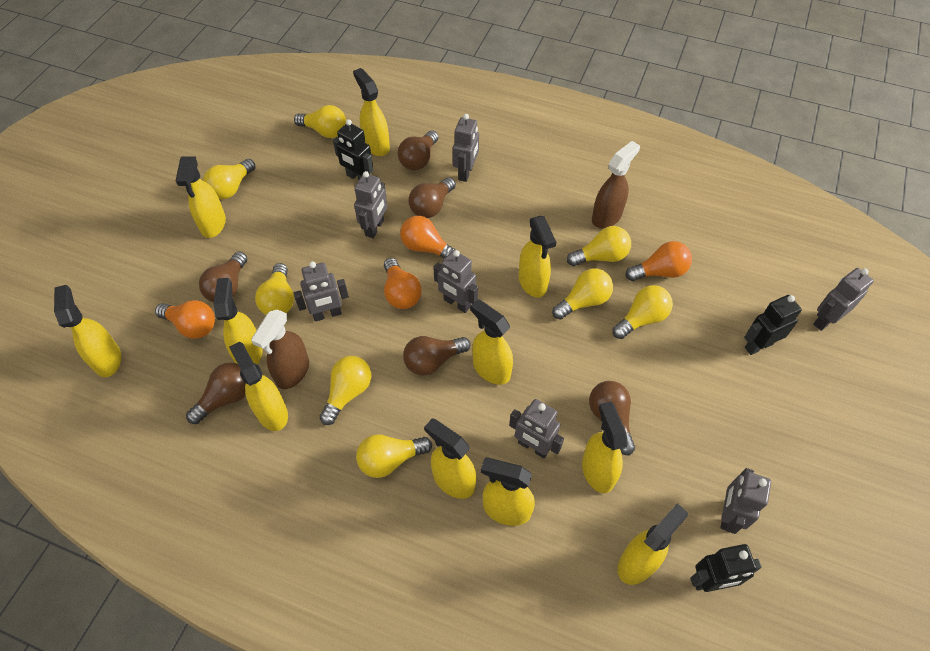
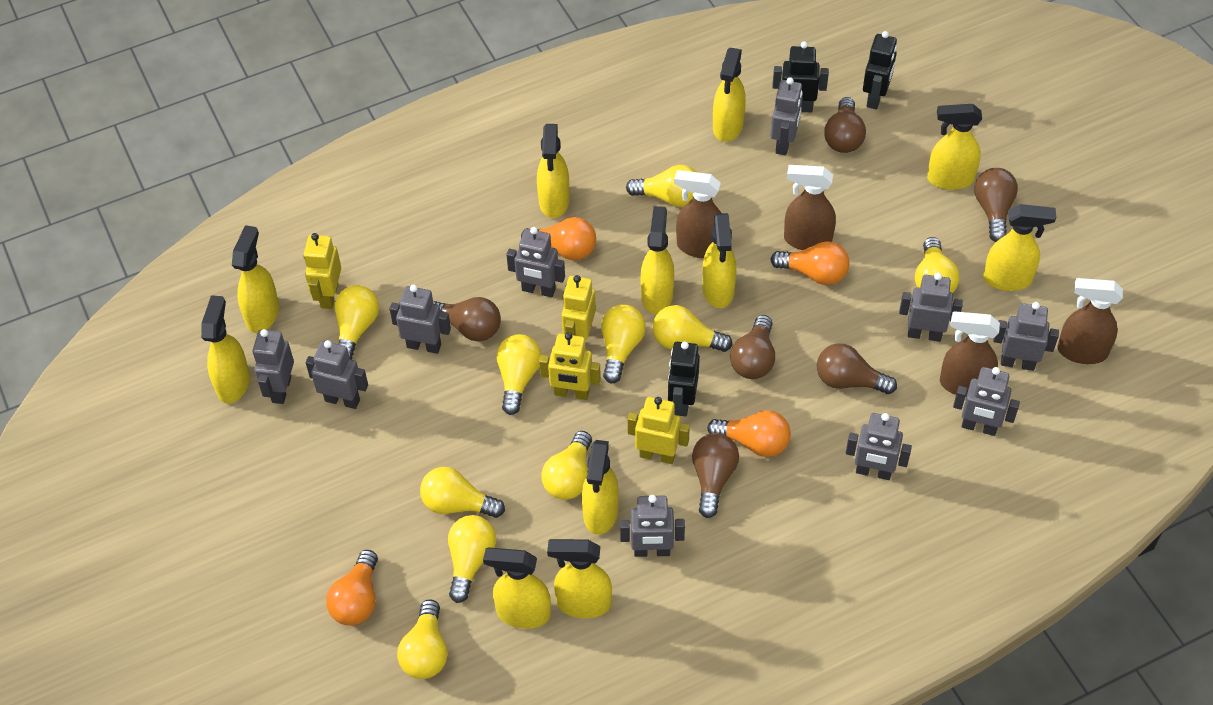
brown spray bottle: 2 -> 4
grey robot: 7 -> 10
yellow light bulb: 8 -> 10
yellow robot: 0 -> 4

